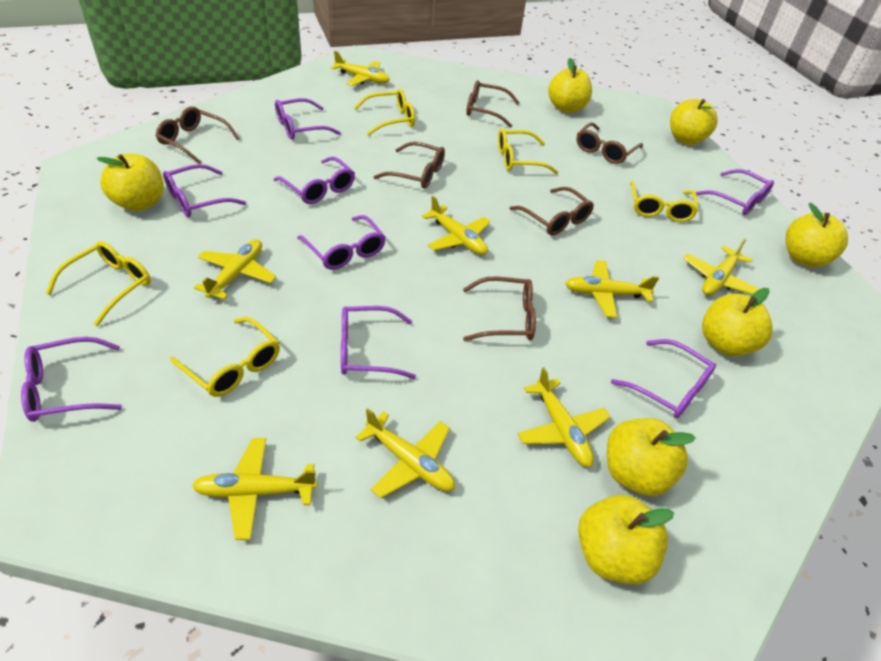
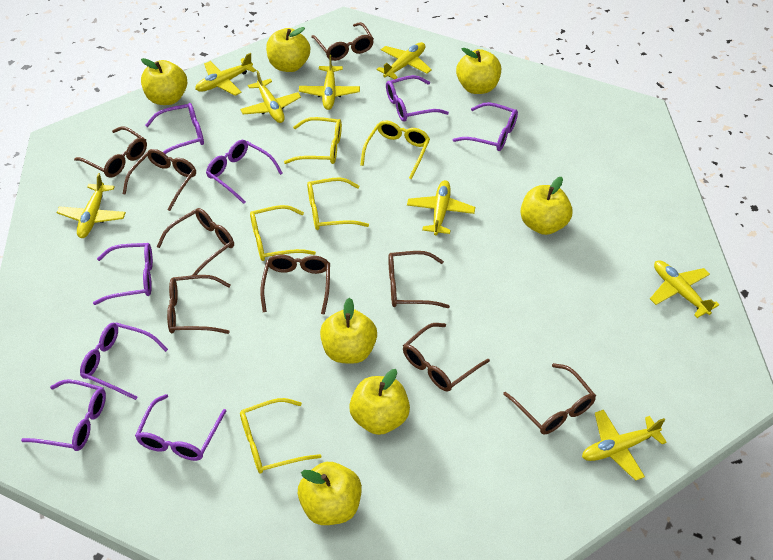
brown glasses: 6 -> 9

